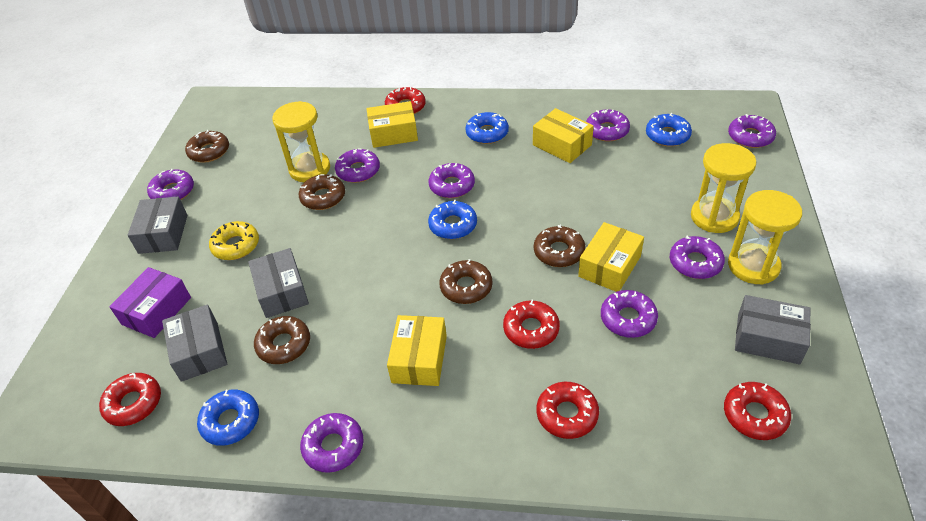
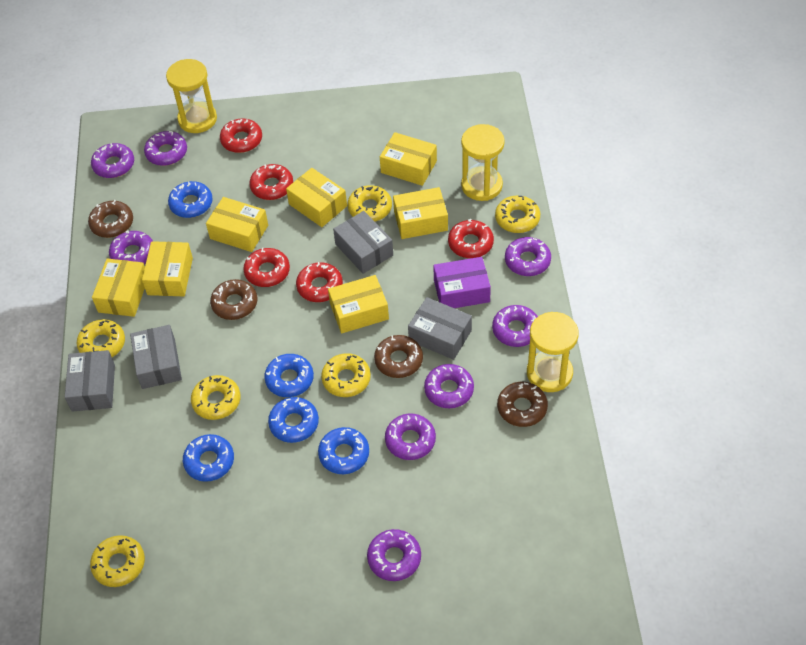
blue donut: 4 -> 5
brown donut: 5 -> 4
yellow box: 4 -> 7
yellow donut: 1 -> 6

